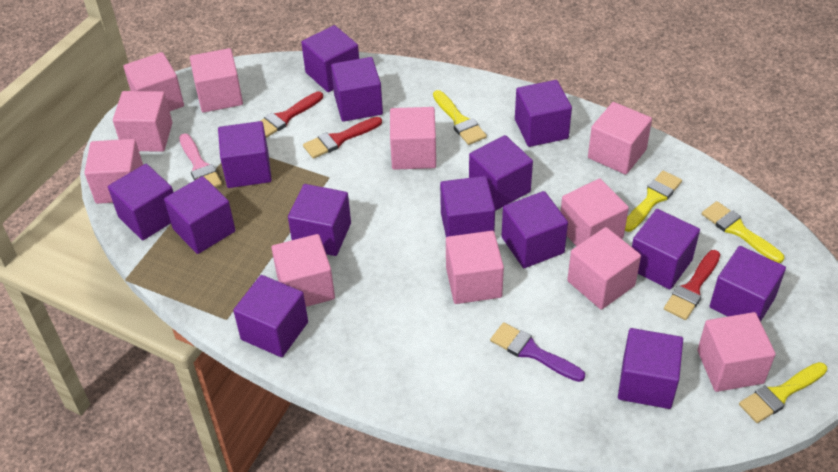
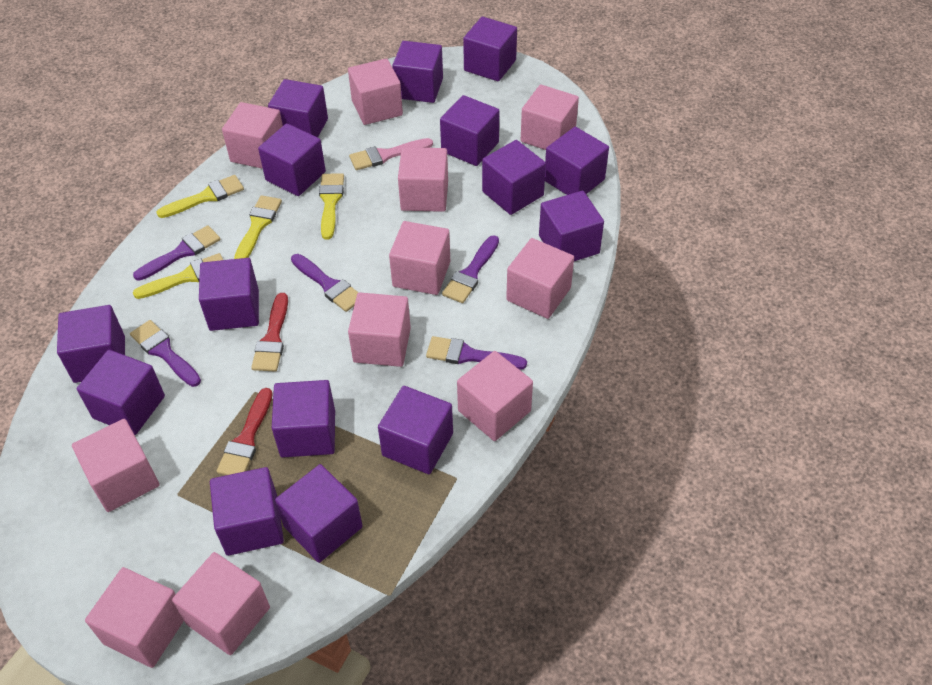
purple brush: 1 -> 5
purple cube: 14 -> 15
red brush: 3 -> 2

